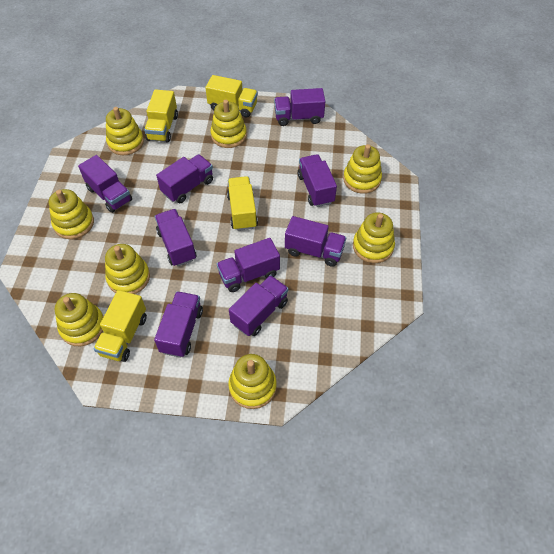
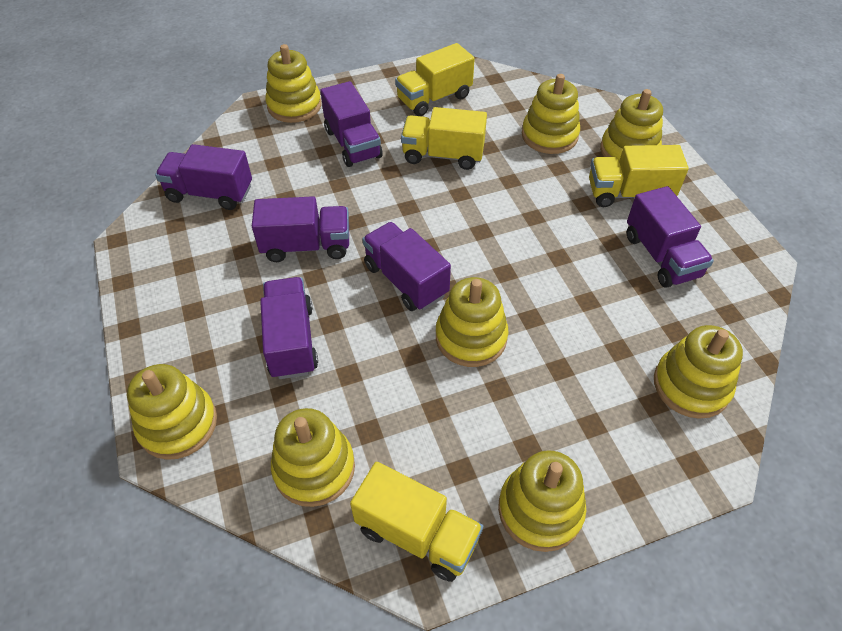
purple truck: 9 -> 6

